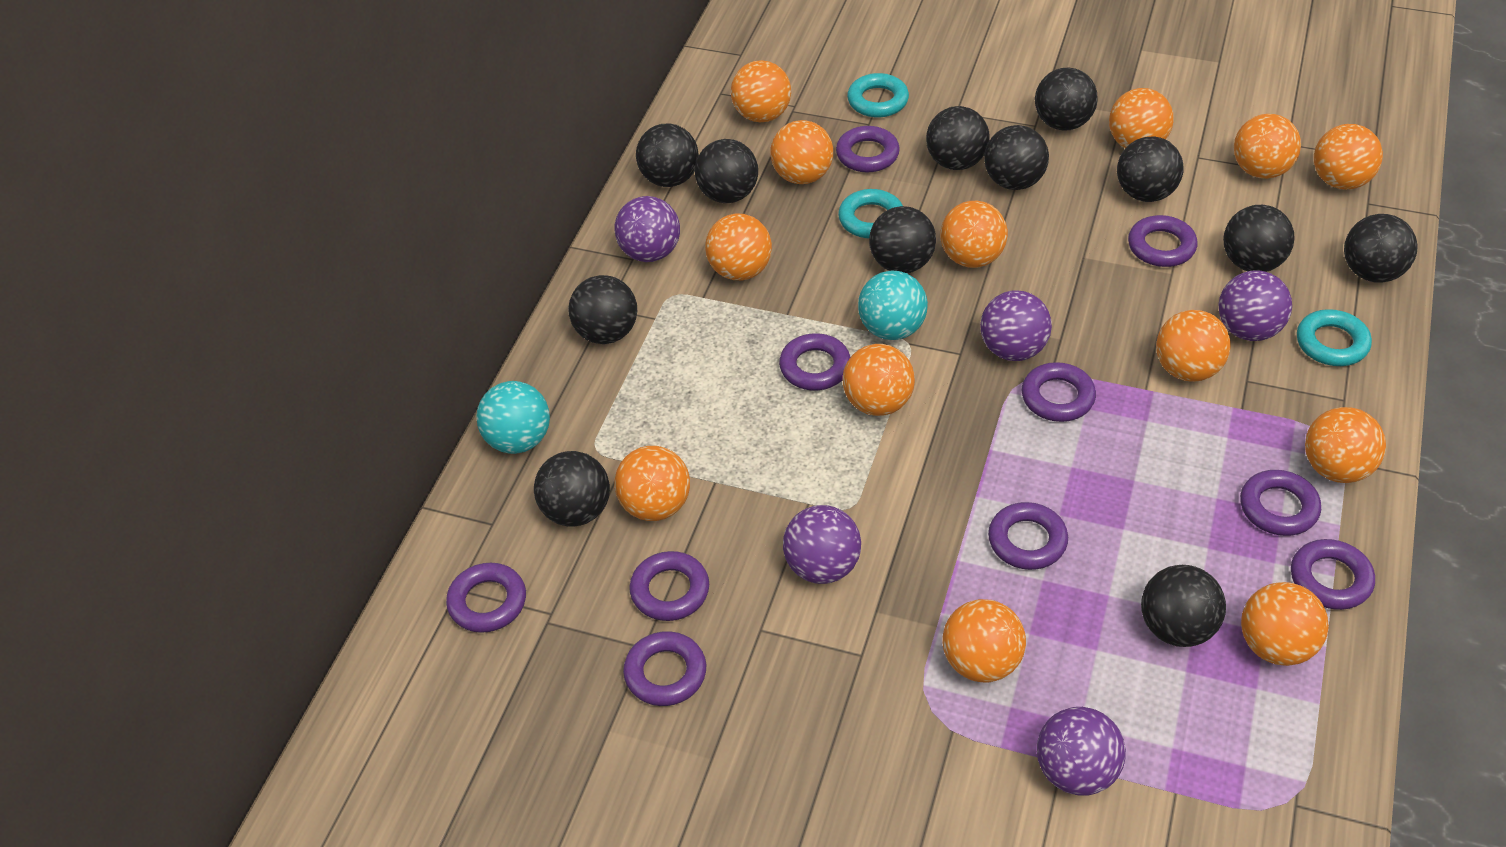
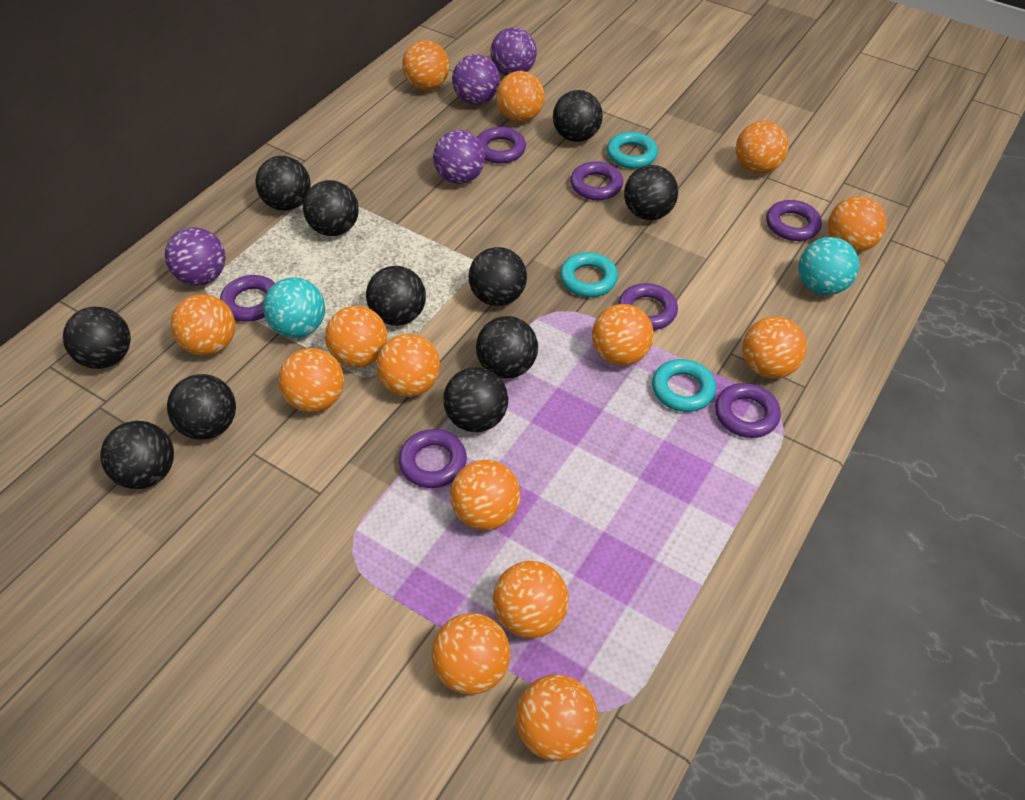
black ball: 12 -> 11
orange ball: 13 -> 14
purple ball: 5 -> 4
purple ring: 10 -> 7

